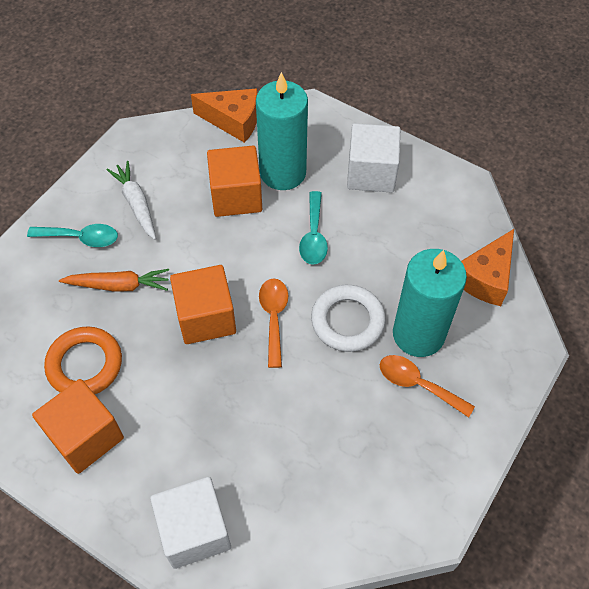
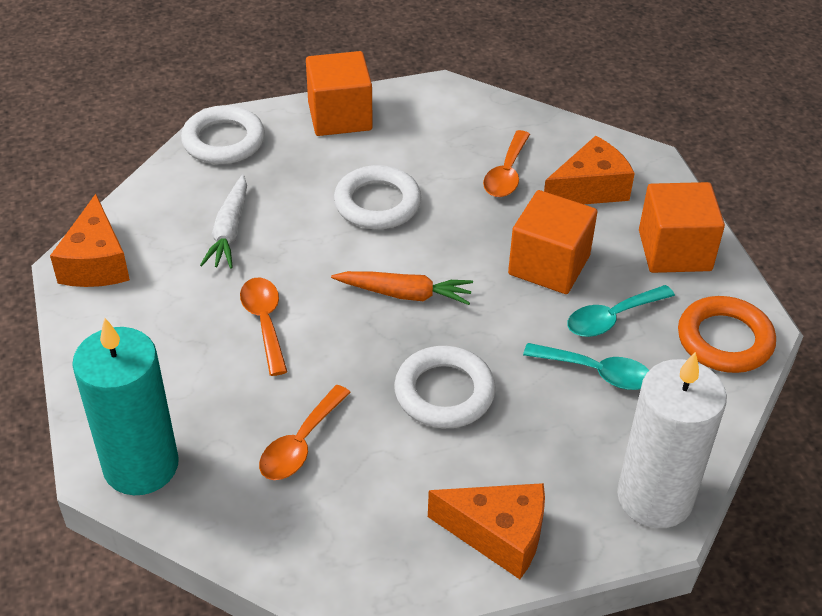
orange cheese: 2 -> 3
orange spoon: 2 -> 3
turquoise candle: 2 -> 1
white candle: 0 -> 1
white cube: 2 -> 0
white ring: 1 -> 3

